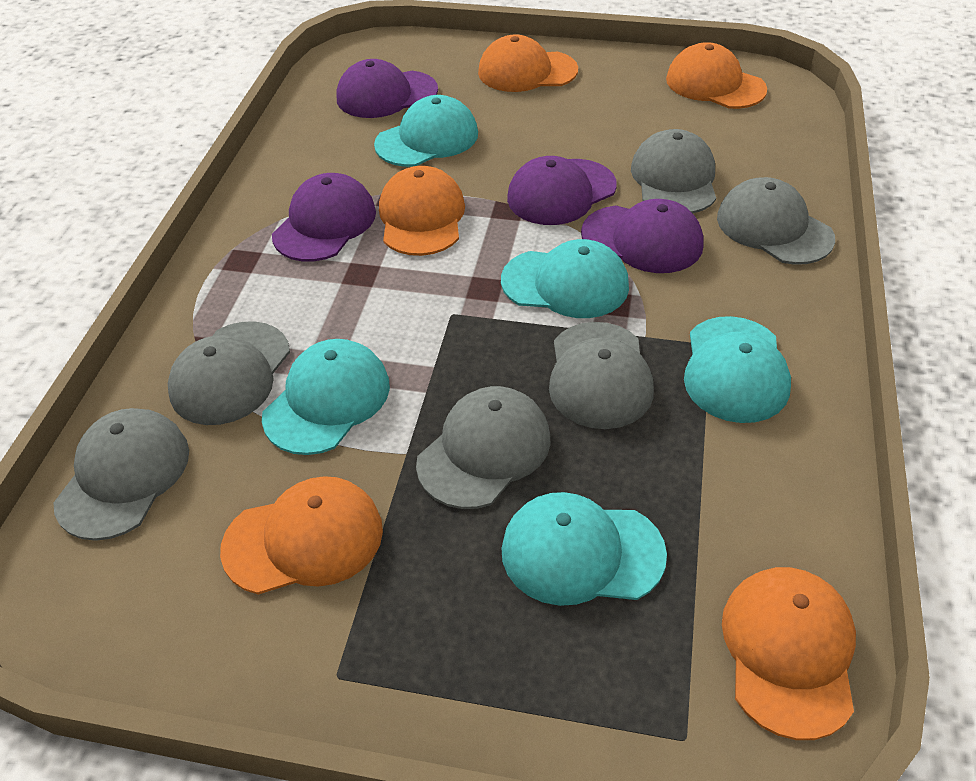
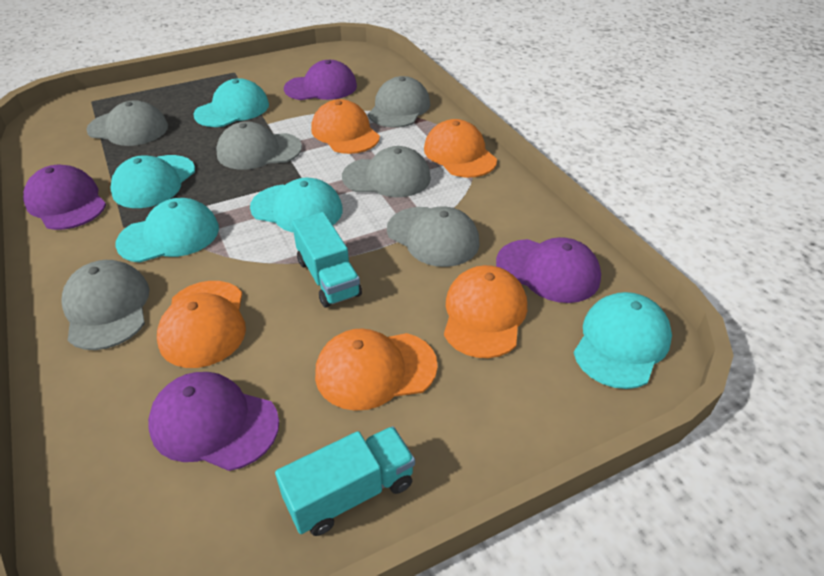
turquoise truck: 0 -> 2

